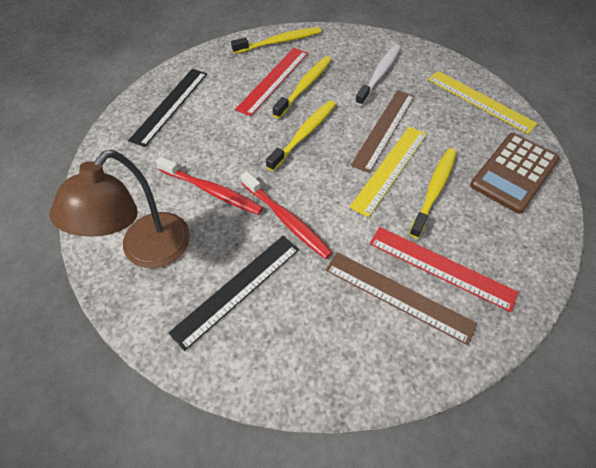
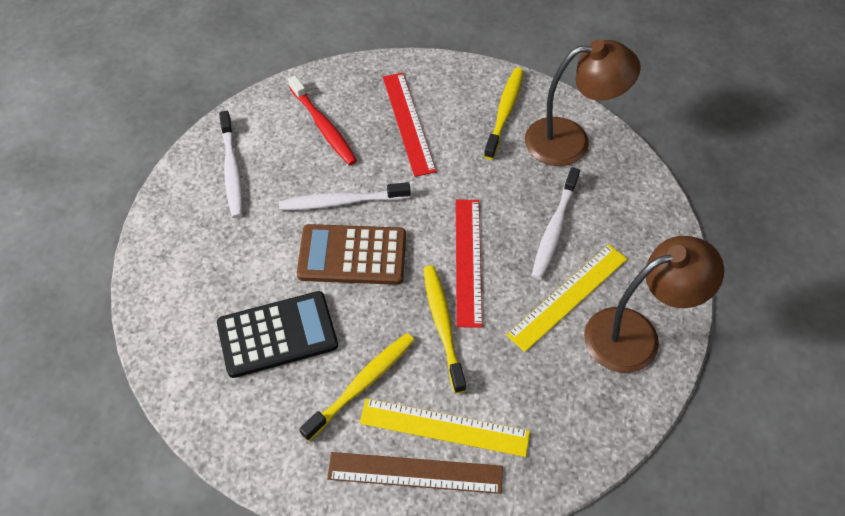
black calculator: 0 -> 1
black ruler: 2 -> 0
brown lamp: 1 -> 2
brown ruler: 2 -> 1
red toothbrush: 2 -> 1
white toothbrush: 1 -> 3
yellow toothbrush: 4 -> 3

